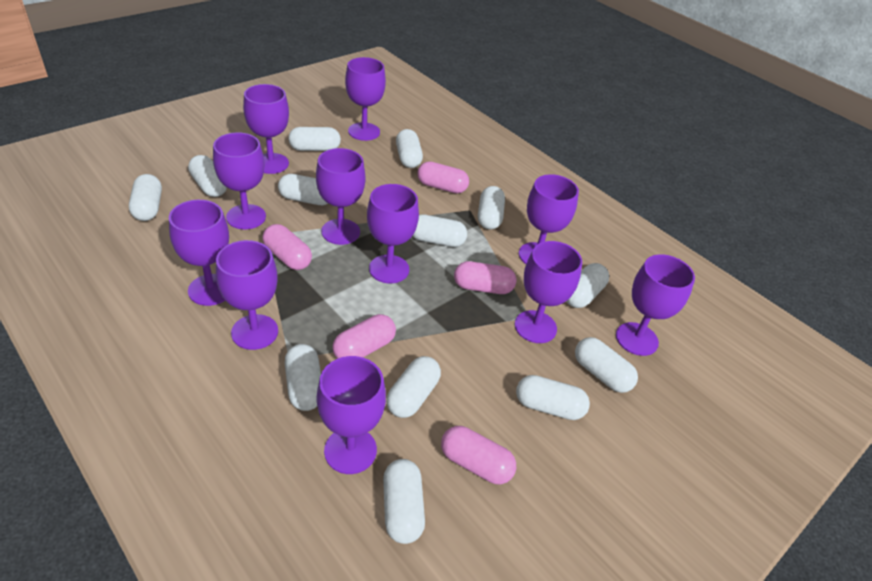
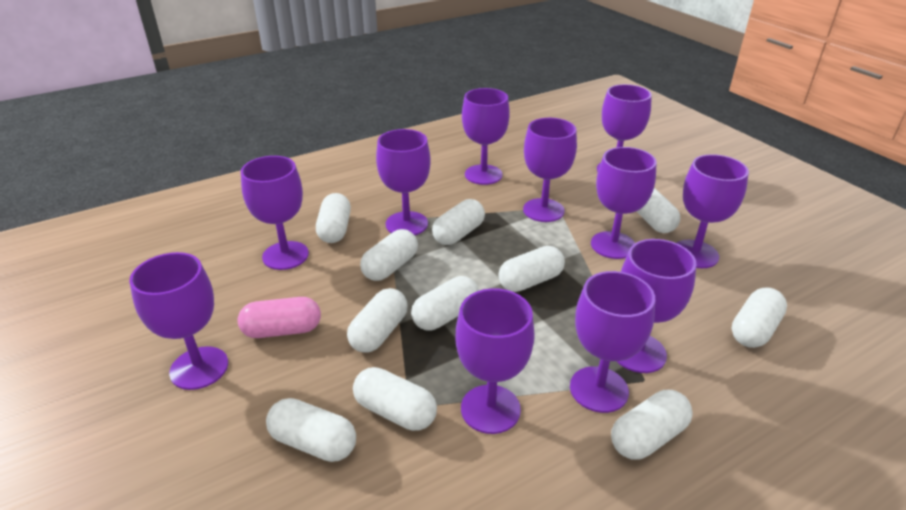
pink capsule: 5 -> 1
white capsule: 13 -> 11

